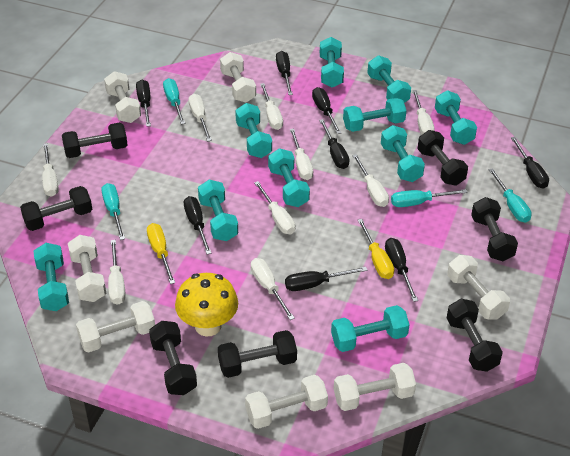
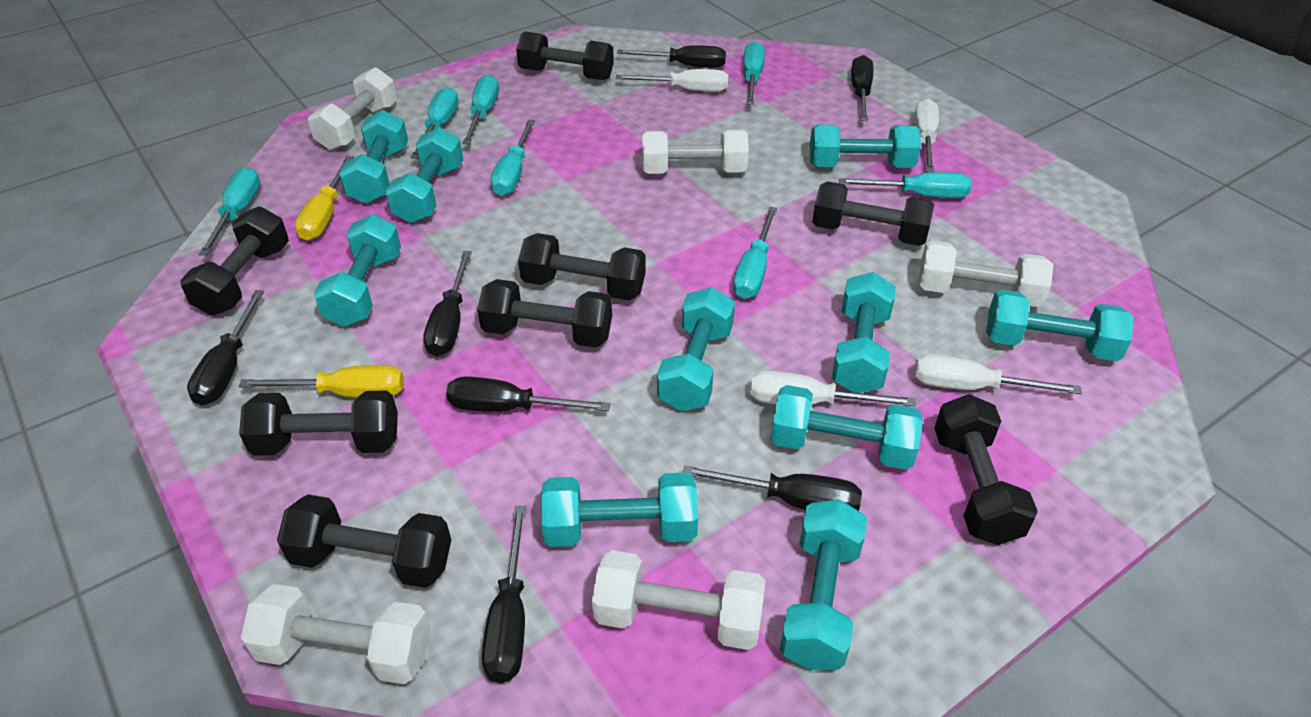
black dumbbell: 7 -> 8
black screwdriver: 8 -> 7
turquoise screwdriver: 4 -> 7
white dumbbell: 7 -> 5
white screwdriver: 9 -> 4
yellow mushroom: 1 -> 0

